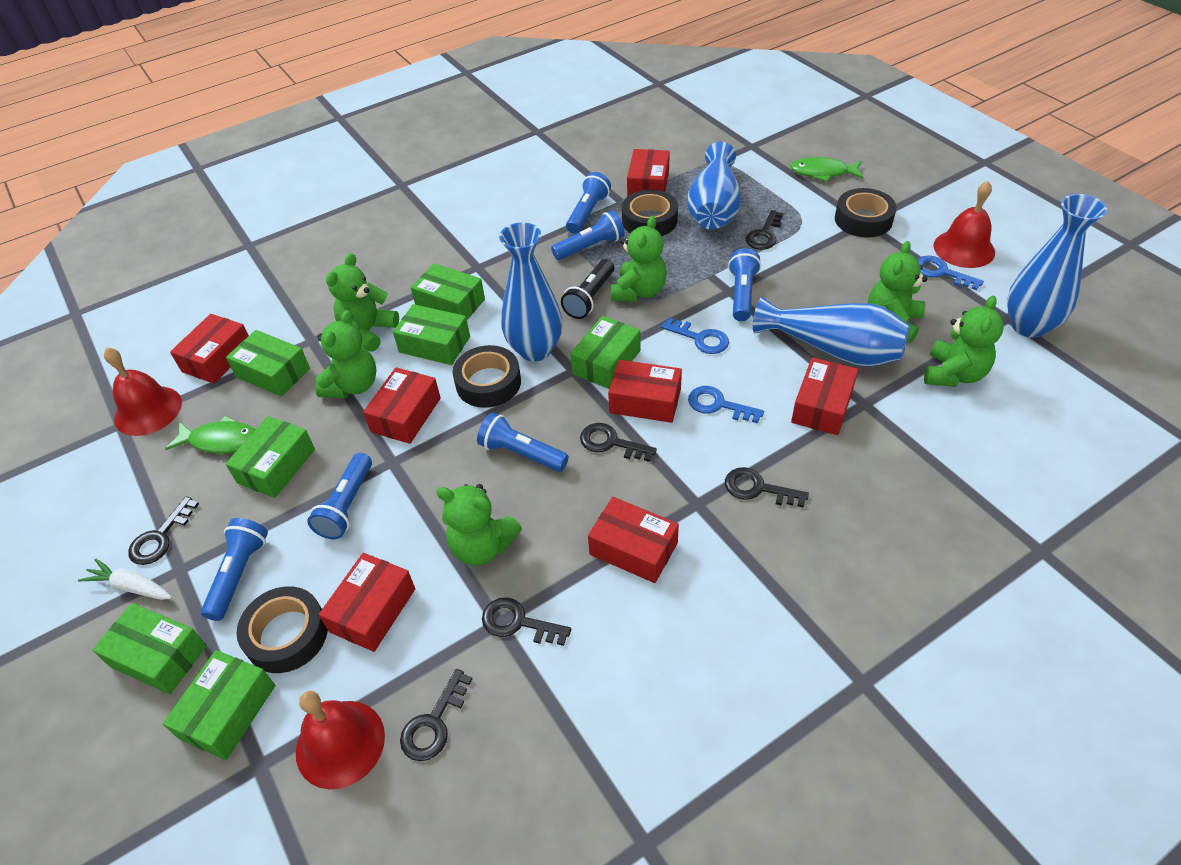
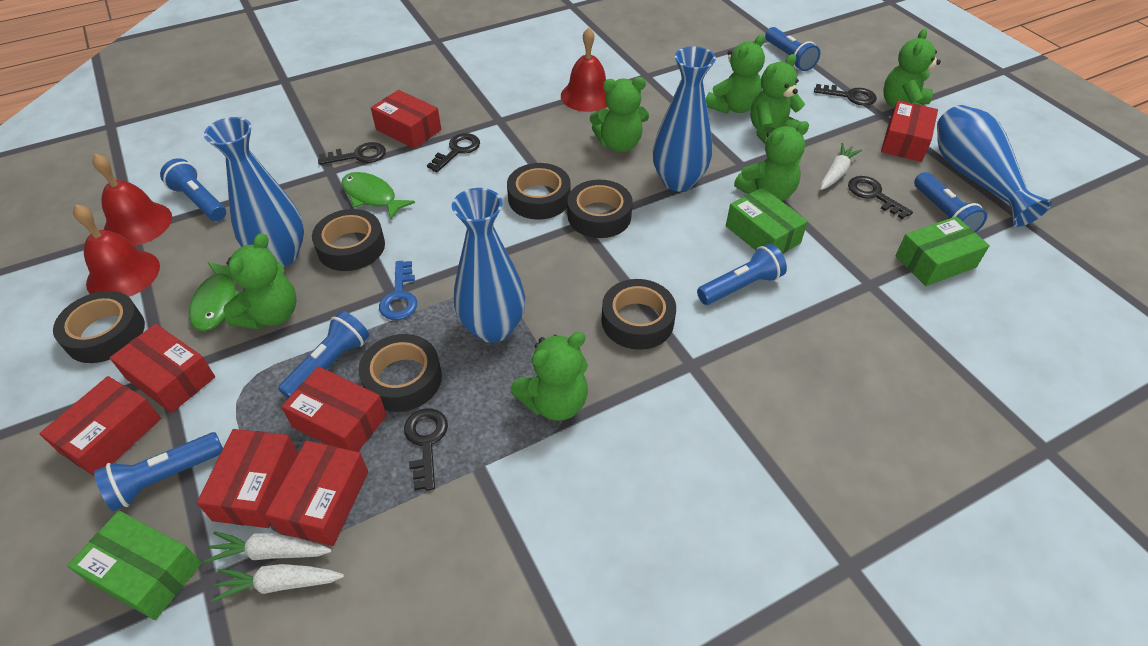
black flashlight: 1 -> 0
black key: 6 -> 5
black tape: 4 -> 6
blue key: 3 -> 1
green box: 7 -> 3
green teddy bear: 6 -> 7
white carrot: 1 -> 3

